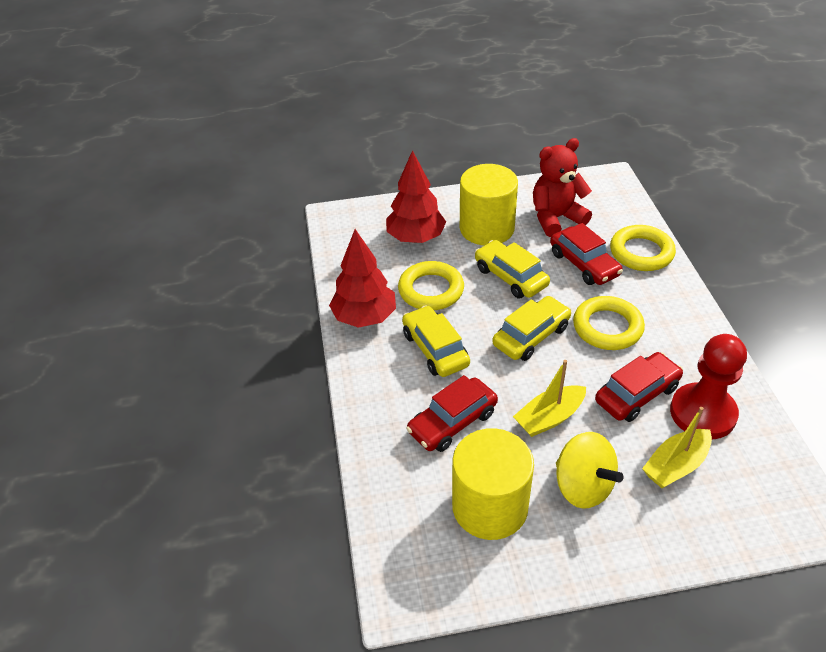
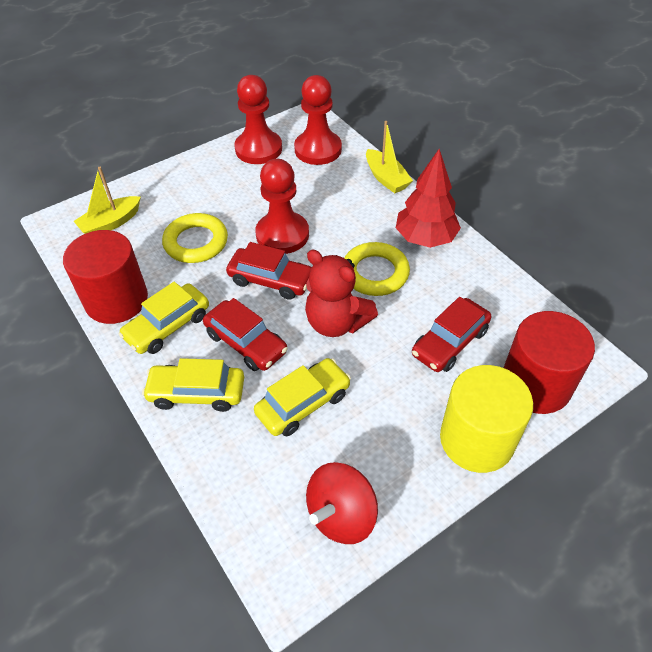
red cylinder: 0 -> 2
red pawn: 1 -> 3
red spinning top: 0 -> 1
red tree: 2 -> 1
yellow cylinder: 2 -> 1
yellow ring: 3 -> 2
yellow spinning top: 1 -> 0

